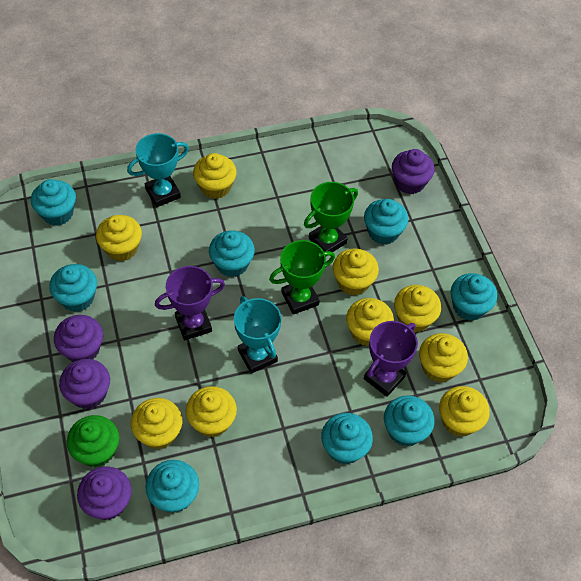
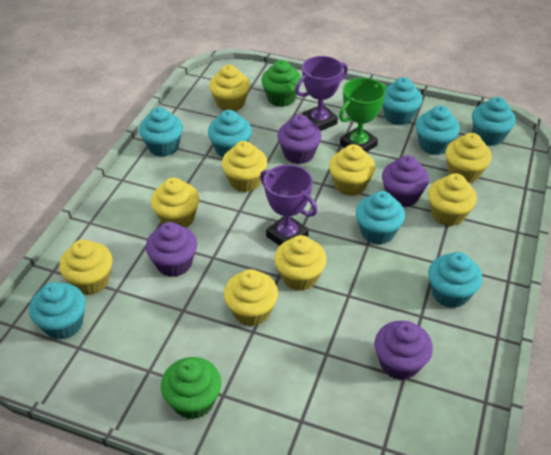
green cupcake: 1 -> 2
green trophy: 2 -> 1
turquoise trophy: 2 -> 0

